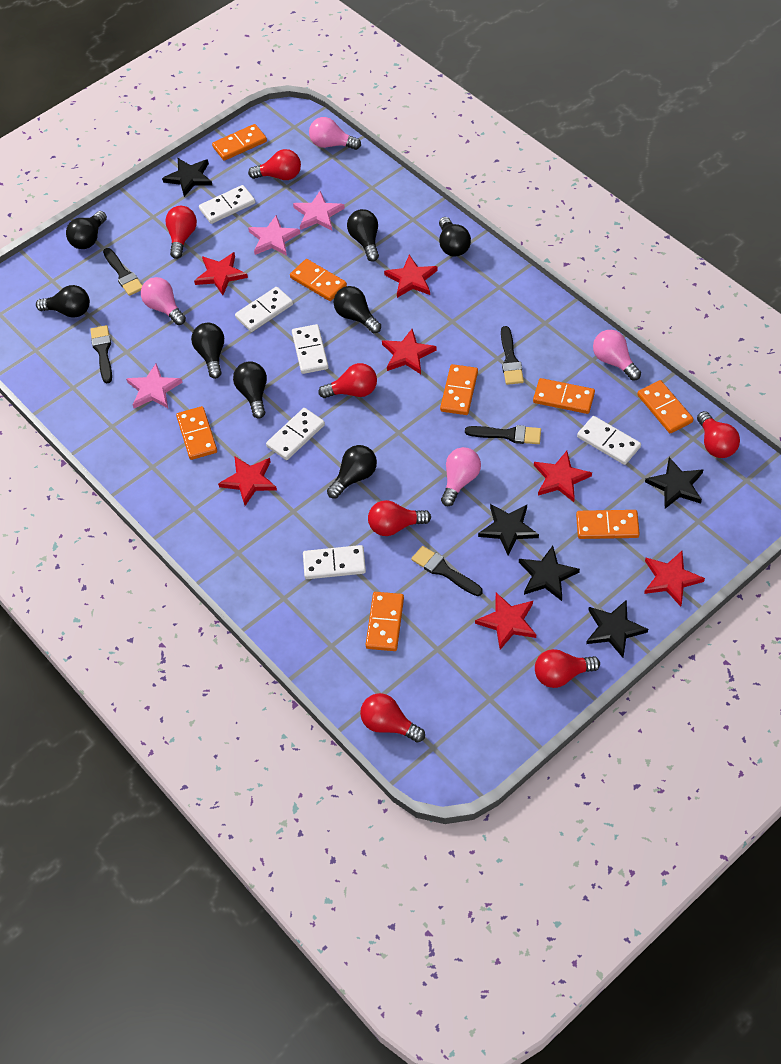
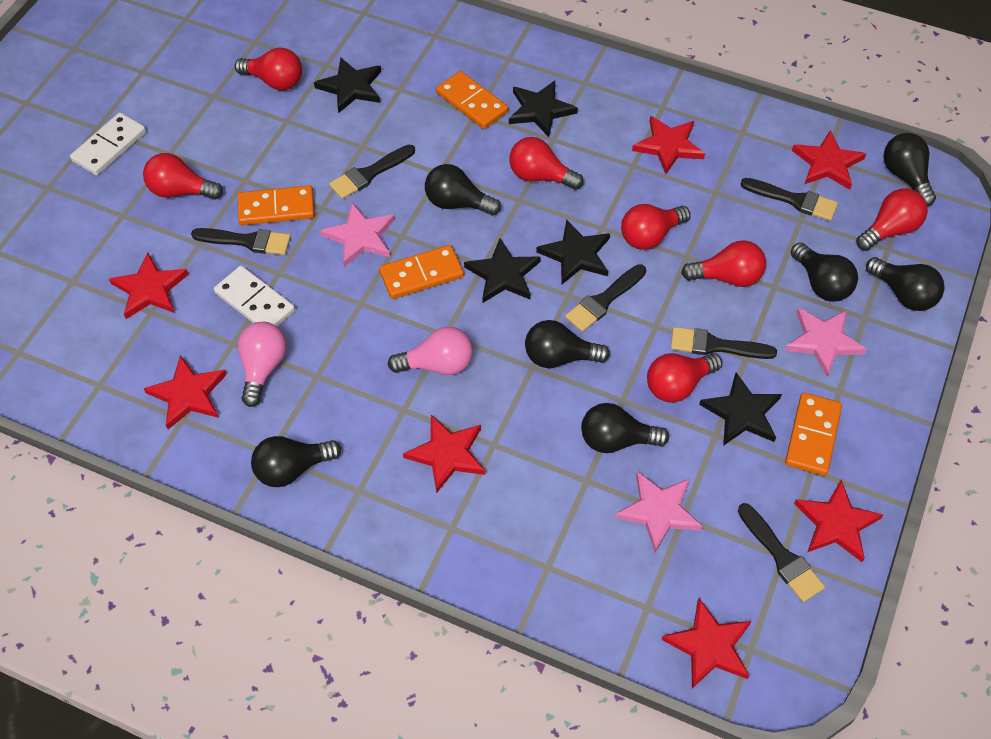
black brush: 5 -> 6
black light bulb: 8 -> 7
orange domino: 8 -> 4
pink light bulb: 4 -> 2
white domino: 6 -> 2

